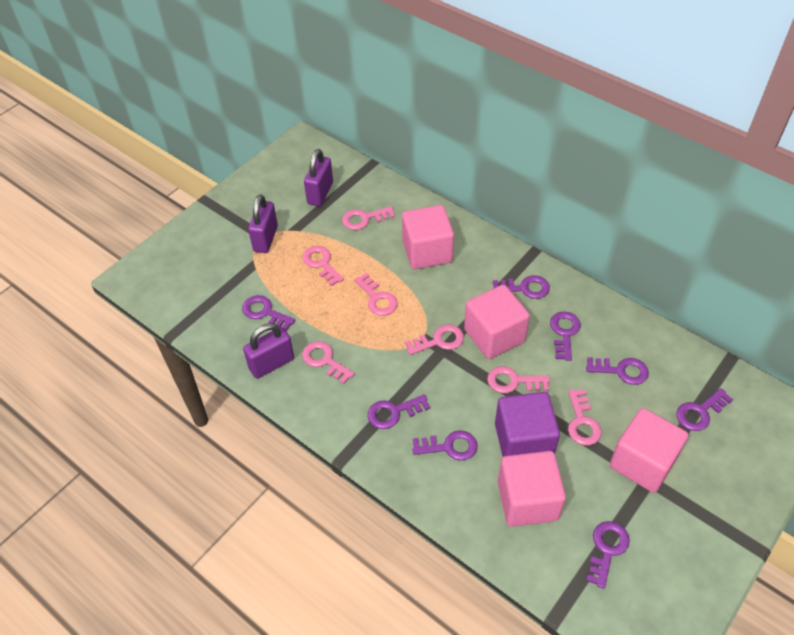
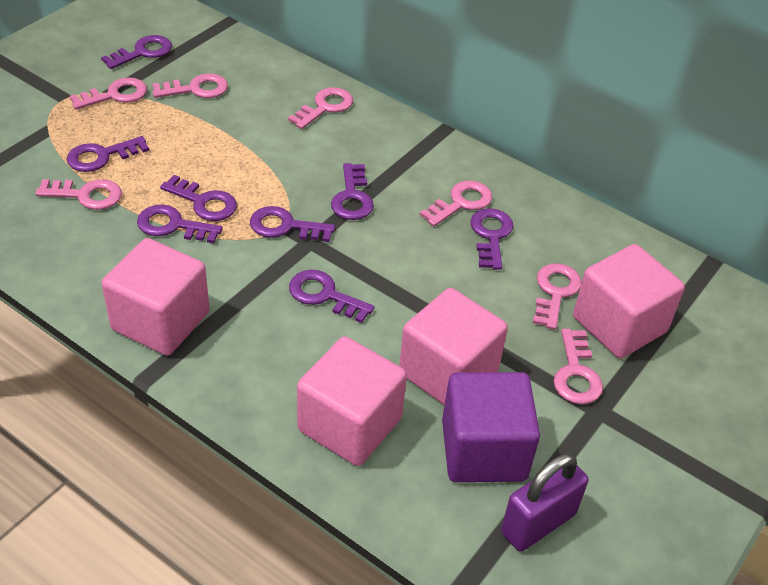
purple padlock: 3 -> 1

